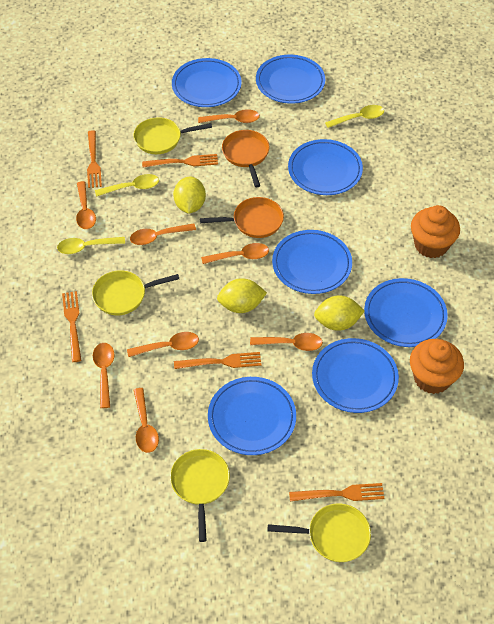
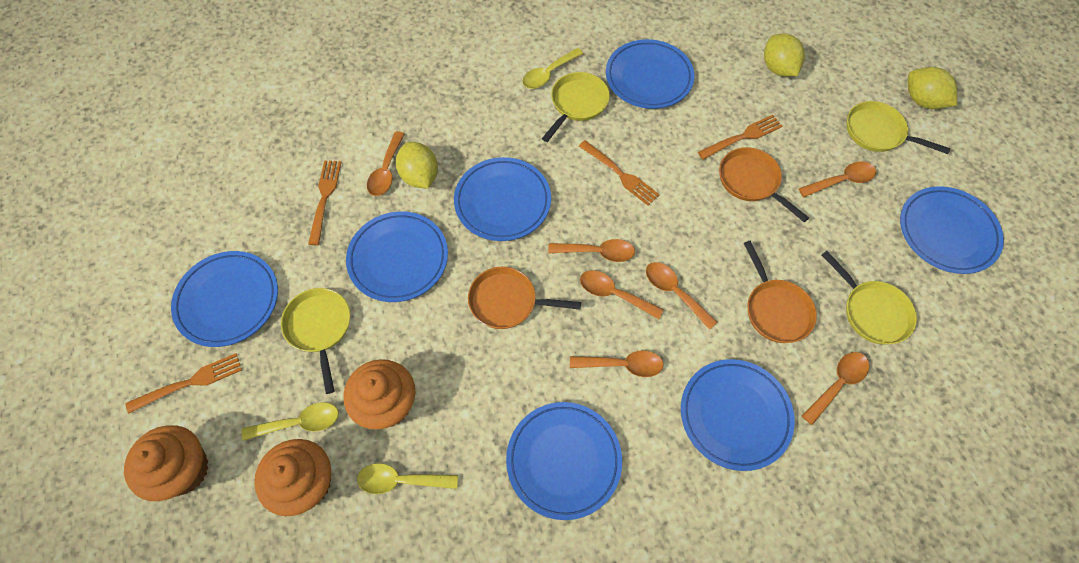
orange cupcake: 2 -> 3
orange fork: 5 -> 4
orange pan: 2 -> 3
orange spoon: 8 -> 7

